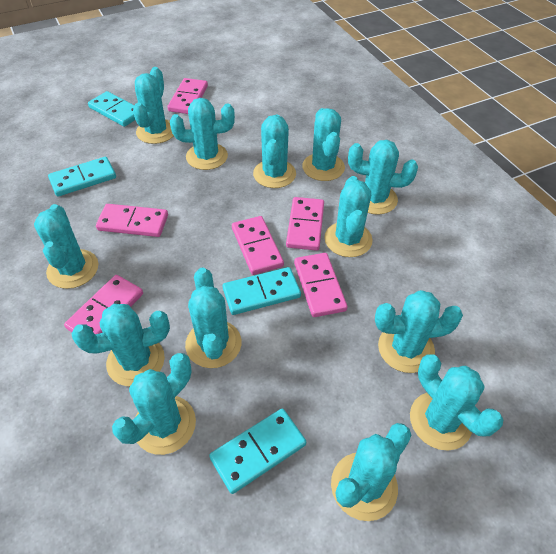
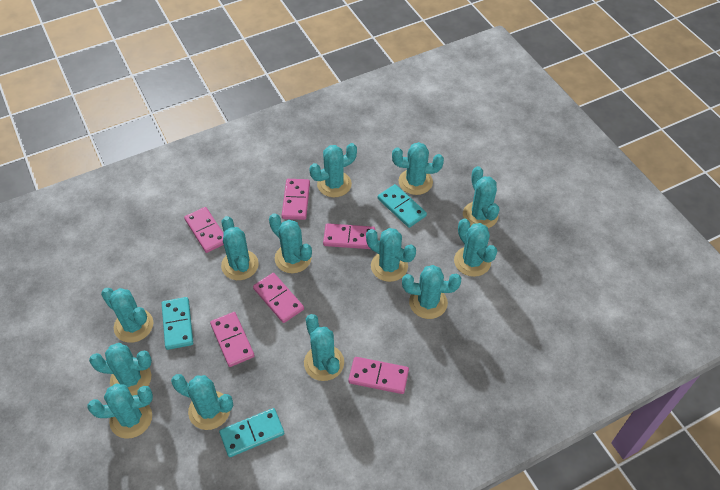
turquoise domino: 4 -> 3

